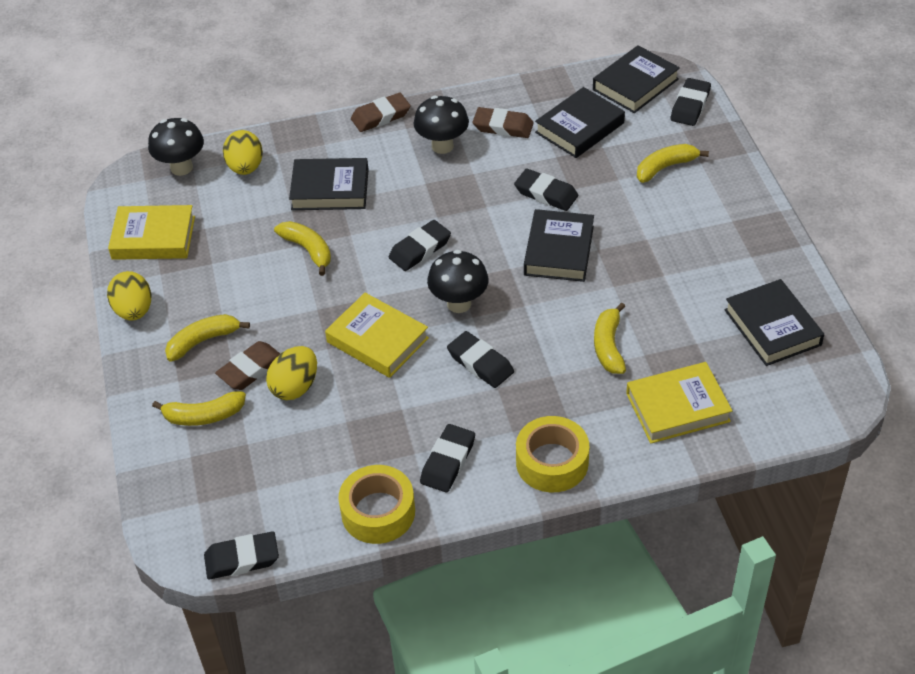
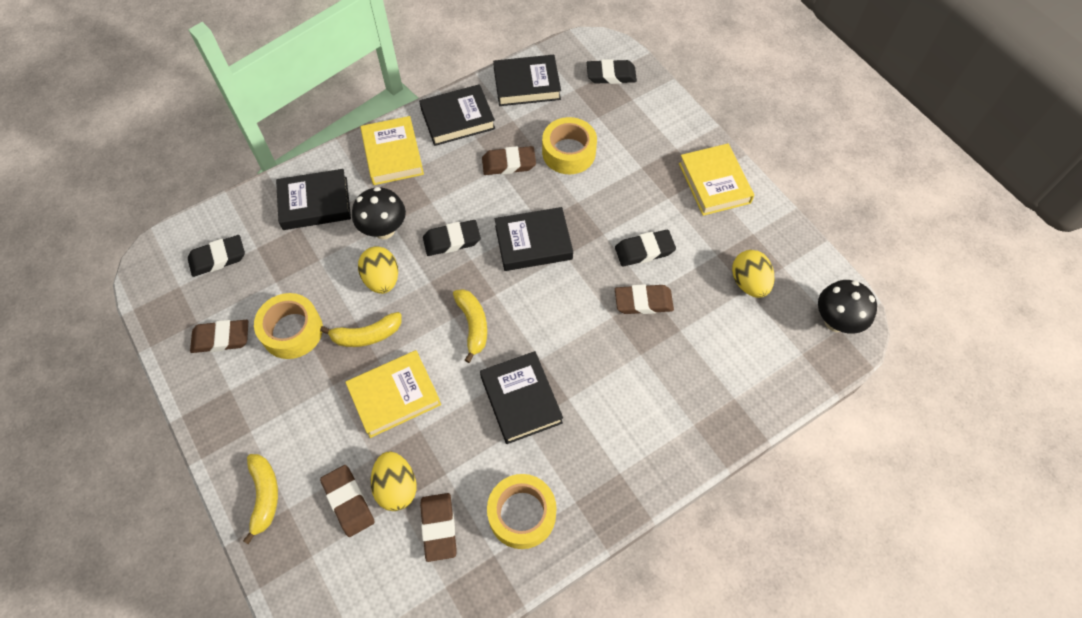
black eraser: 6 -> 4
black mushroom: 3 -> 2
brown eraser: 3 -> 5
yellow banana: 5 -> 3
yellow tape: 2 -> 3

